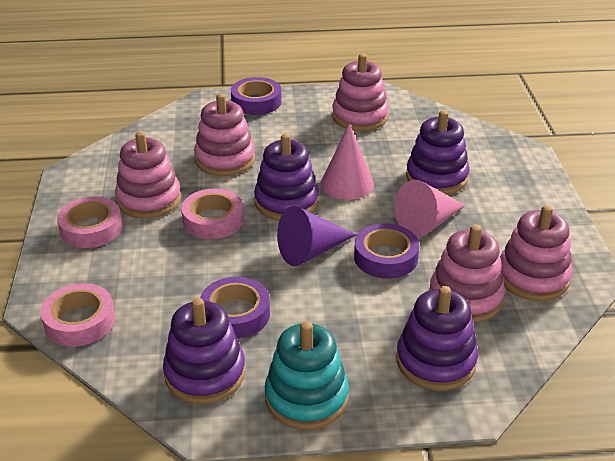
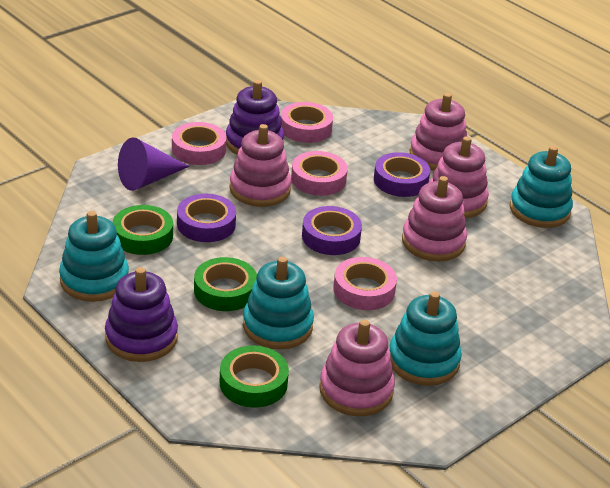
green tape: 0 -> 3
pink cone: 2 -> 0
pink tape: 3 -> 4
purple stacking toy: 4 -> 2
turquoise stacking toy: 1 -> 4

